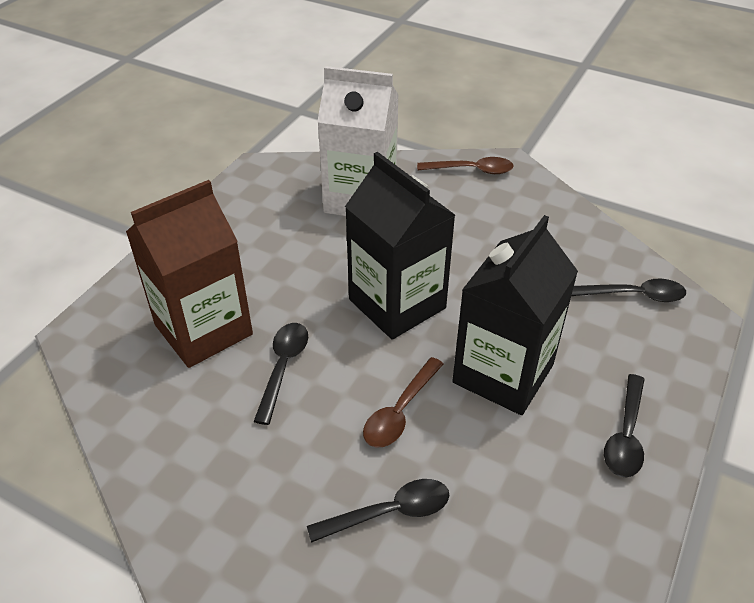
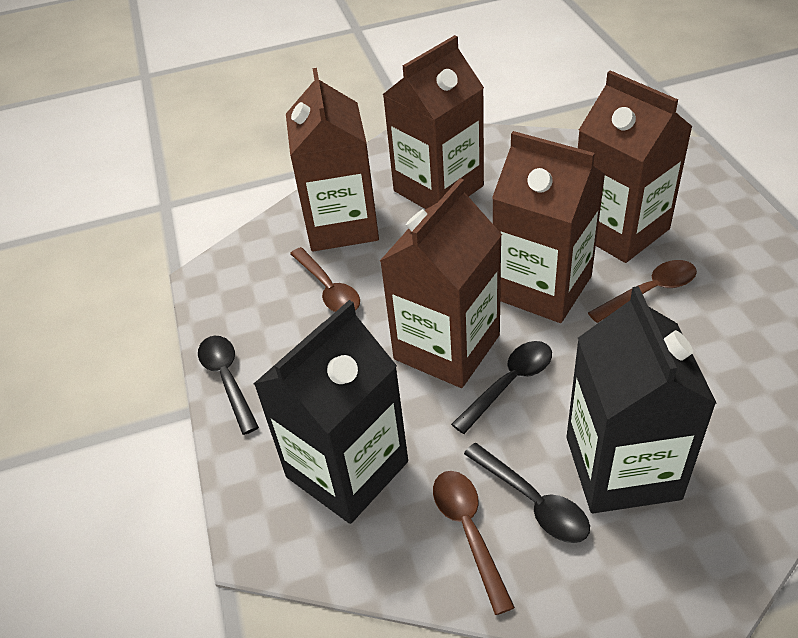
black spoon: 4 -> 3
brown carton: 1 -> 5
brown spoon: 2 -> 3
white carton: 1 -> 0

